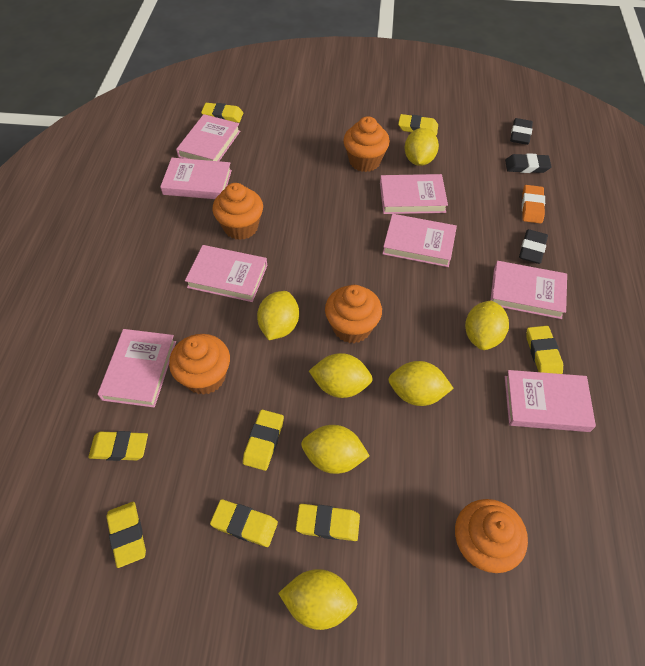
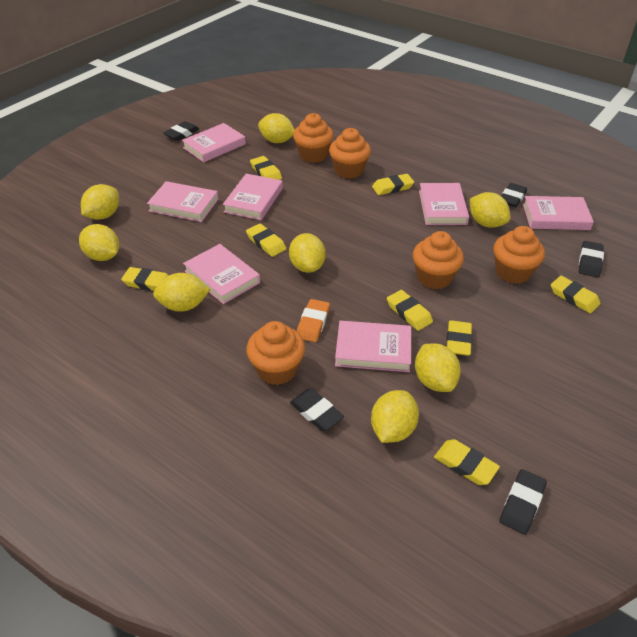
black eraser: 3 -> 5
pink book: 8 -> 7
yellow lemon: 7 -> 8

